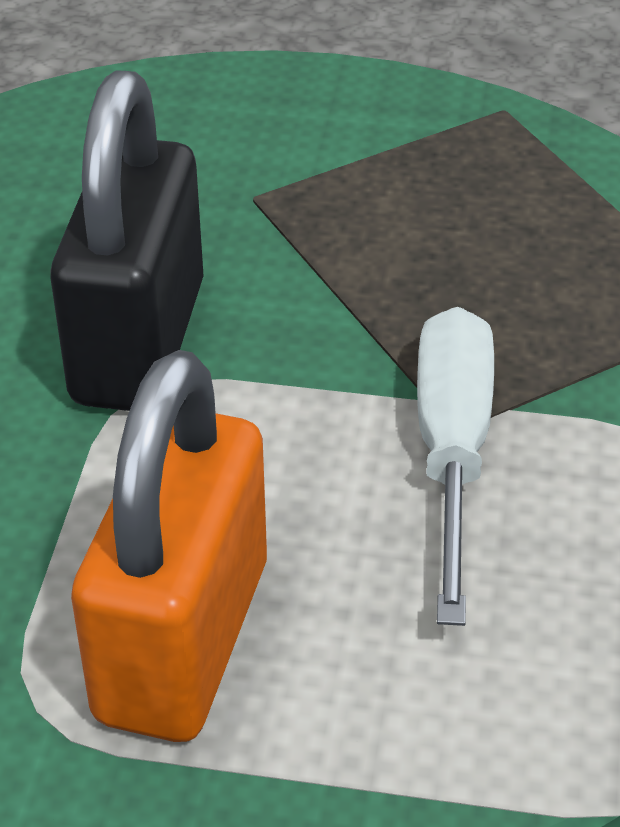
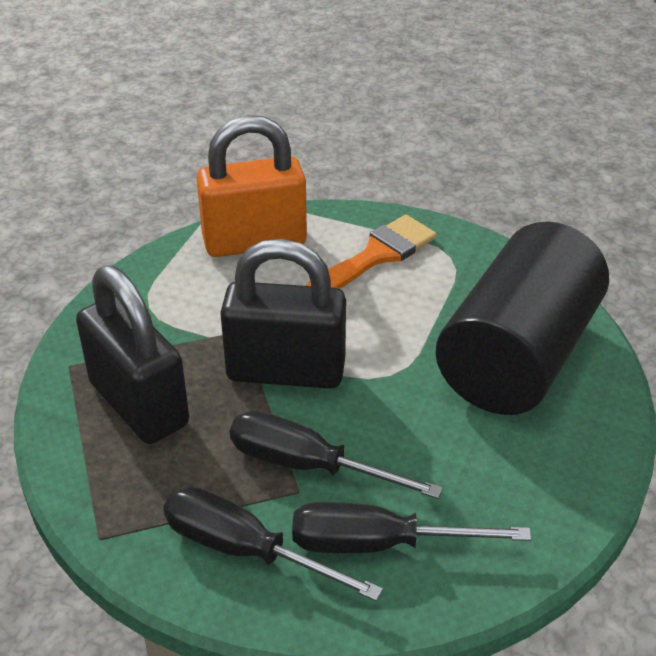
black cylinder: 0 -> 1
black padlock: 1 -> 2
black screwdriver: 0 -> 3
orange brush: 0 -> 1
white screwdriver: 1 -> 0

